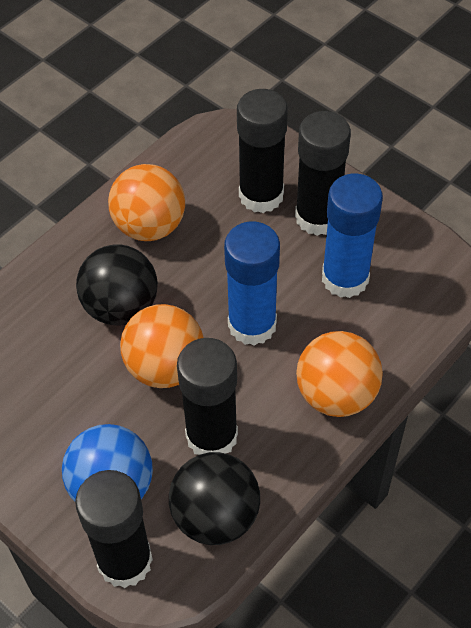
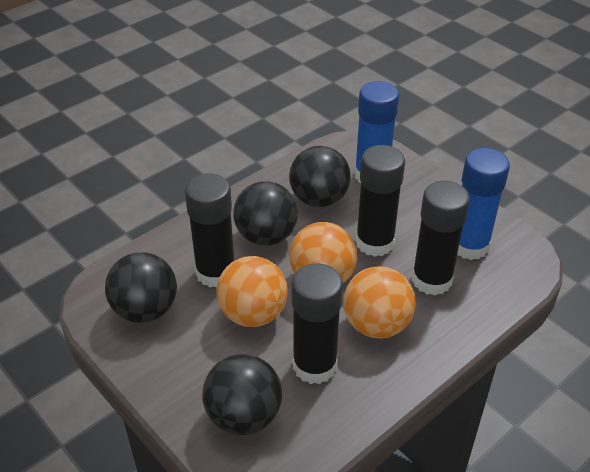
black ball: 2 -> 4
blue ball: 1 -> 0

